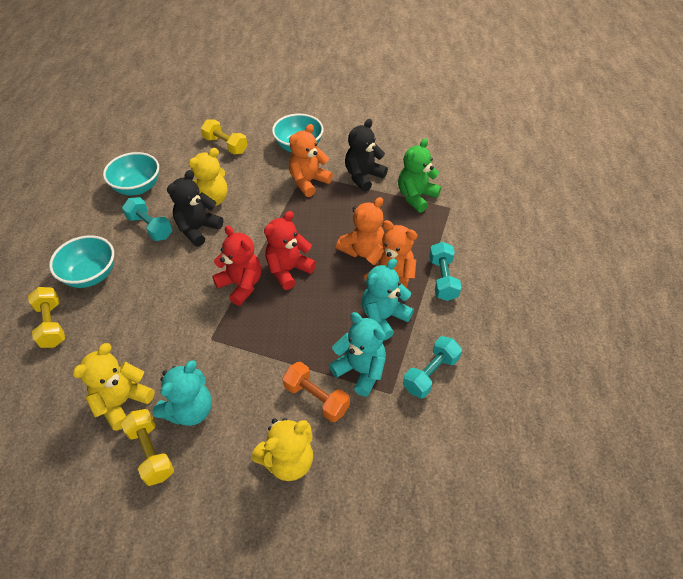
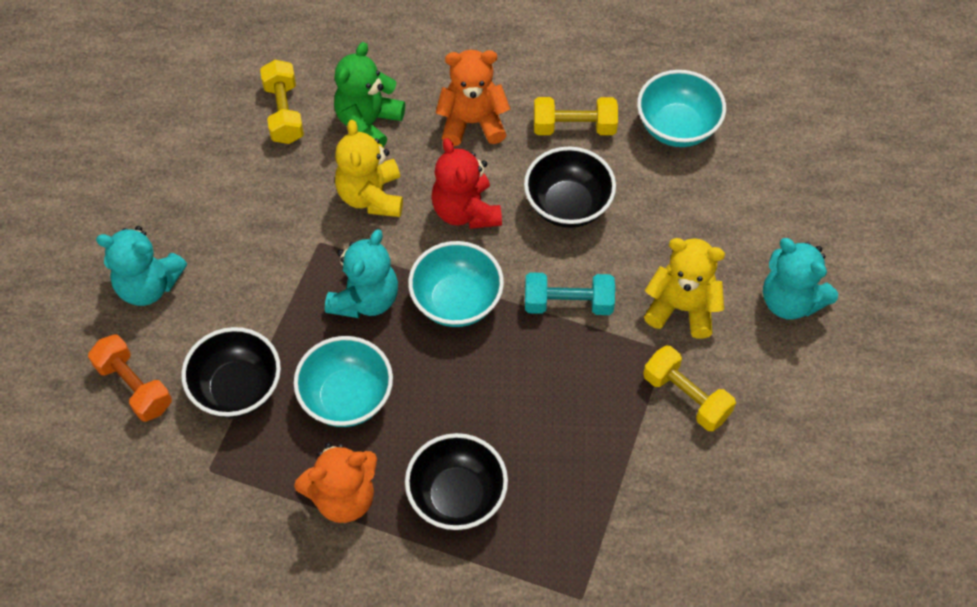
black bowl: 0 -> 3
black teddy bear: 2 -> 0
orange teddy bear: 3 -> 2
red teddy bear: 2 -> 1
turquoise dumbbell: 3 -> 1
yellow teddy bear: 3 -> 2

